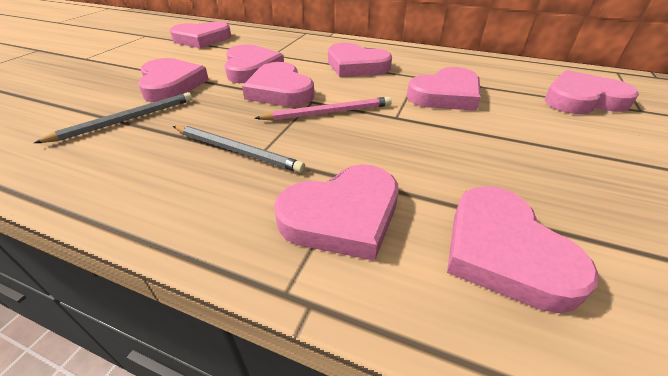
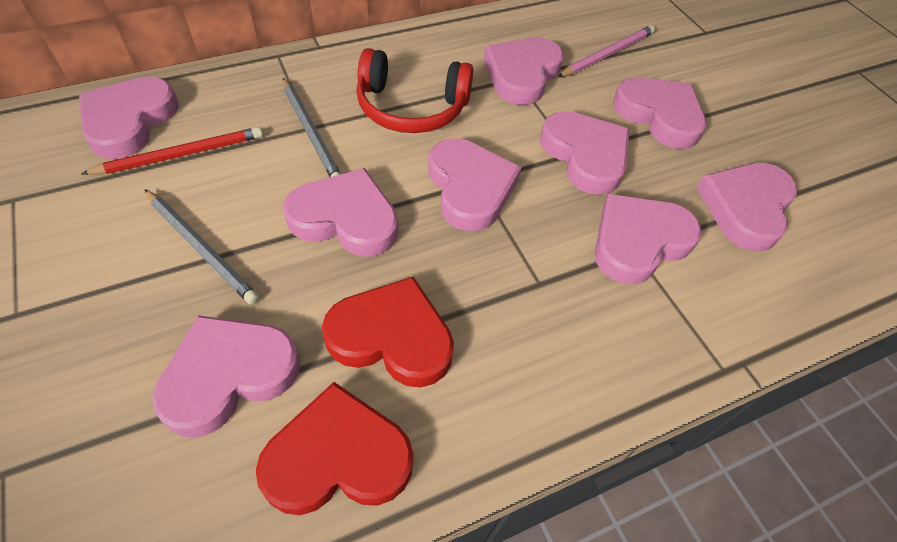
red headphones: 0 -> 1
red heart: 0 -> 2
red pencil: 0 -> 1

